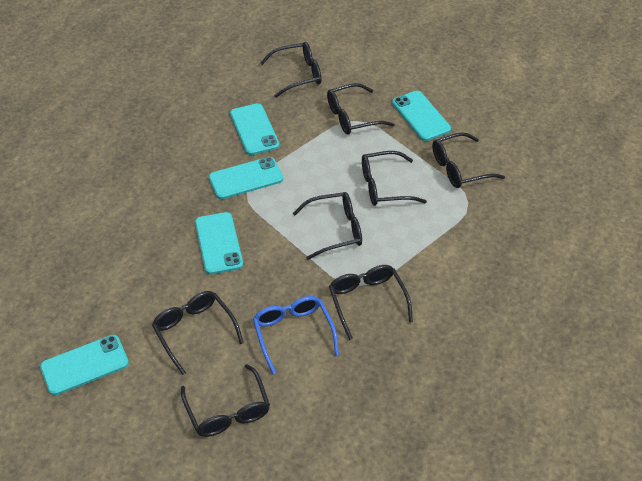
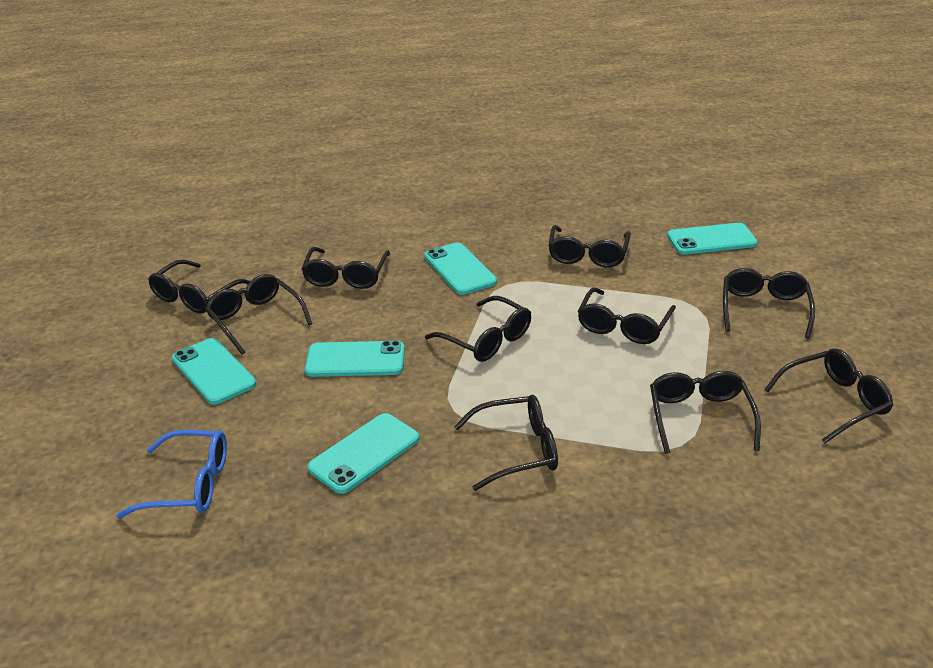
black glasses: 8 -> 10

